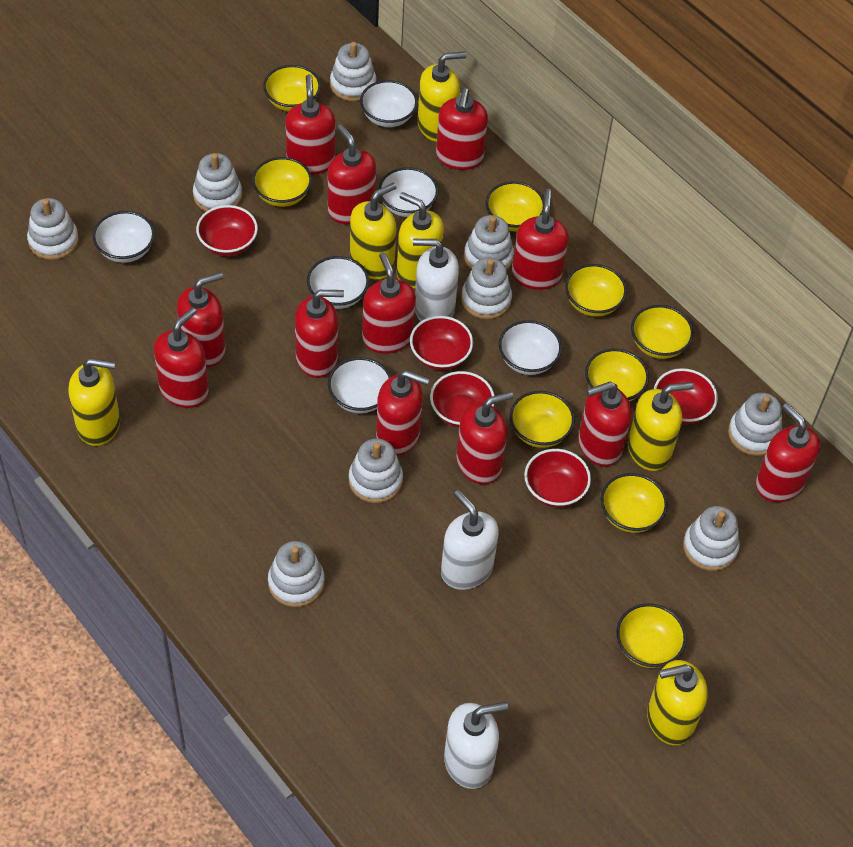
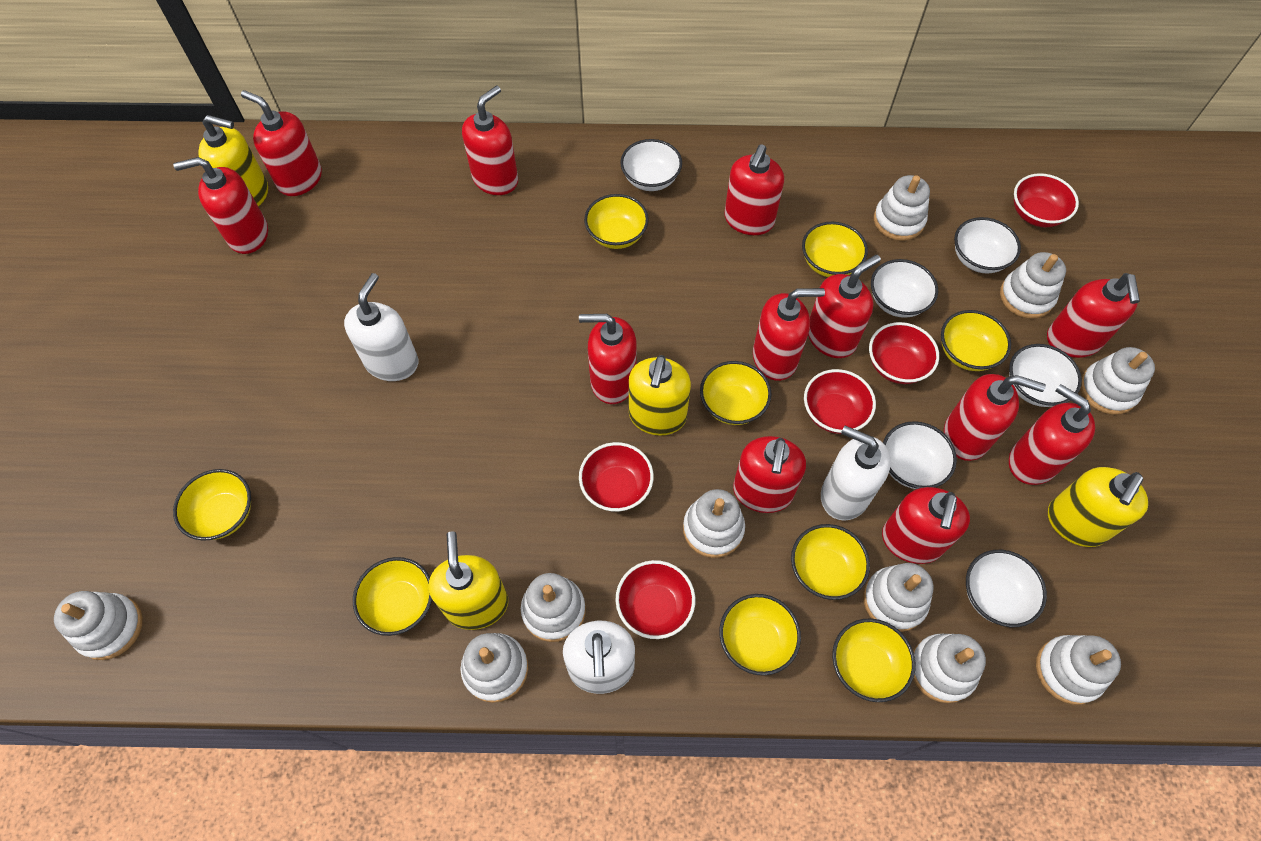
white stacking toy: 9 -> 10
yellow soap dispenser: 6 -> 4

